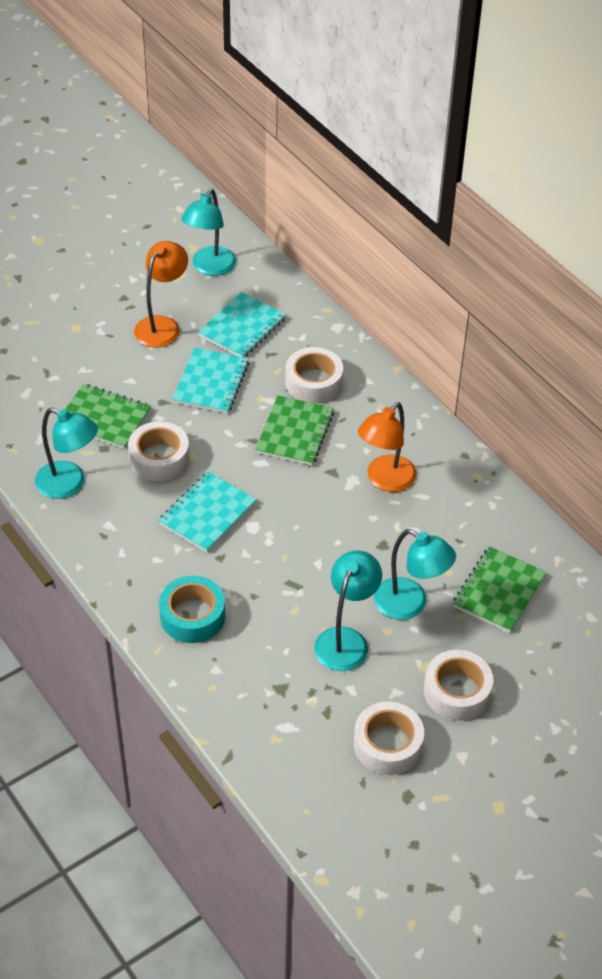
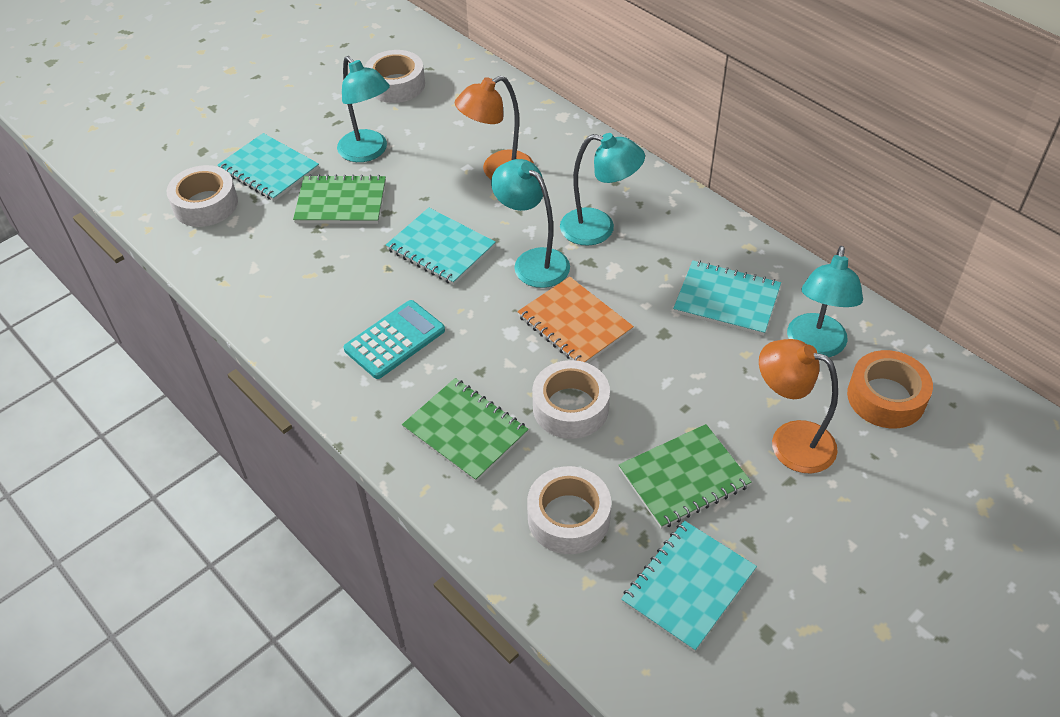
orange notebook: 0 -> 1
orange tape: 0 -> 1
turquoise calculator: 0 -> 1
turquoise notebook: 3 -> 4
turquoise tape: 1 -> 0

